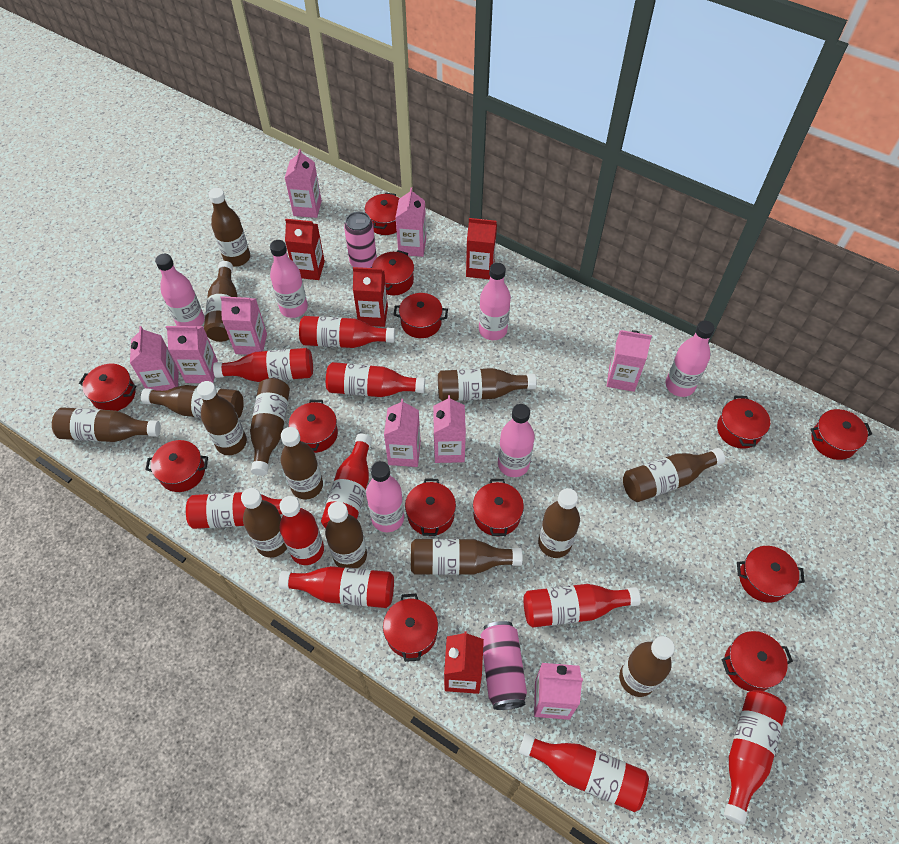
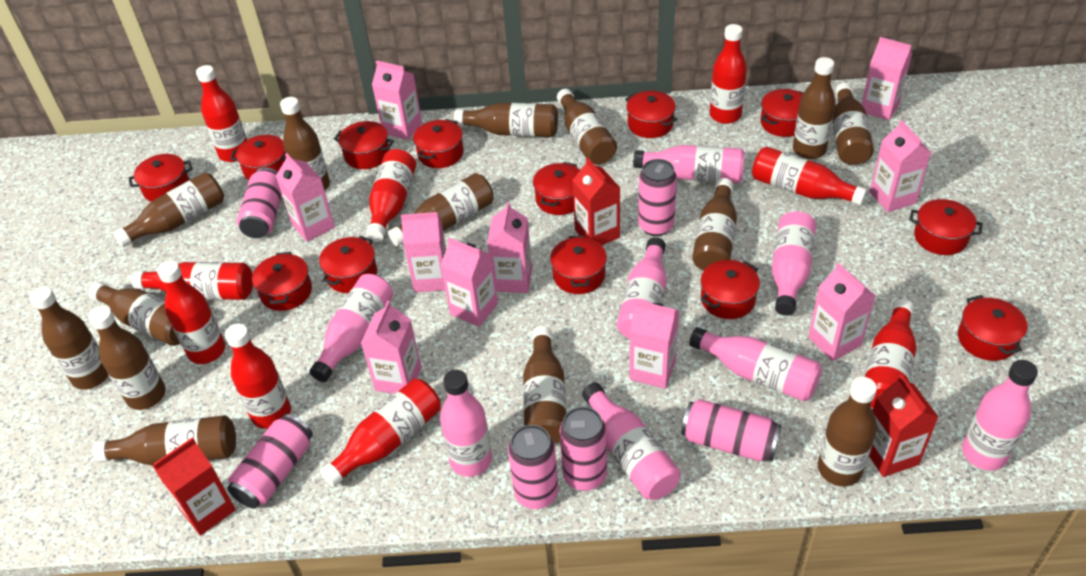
pink bottle: 6 -> 8
pink can: 2 -> 6
pink carton: 9 -> 10
red bottle: 10 -> 9
red carton: 4 -> 3

